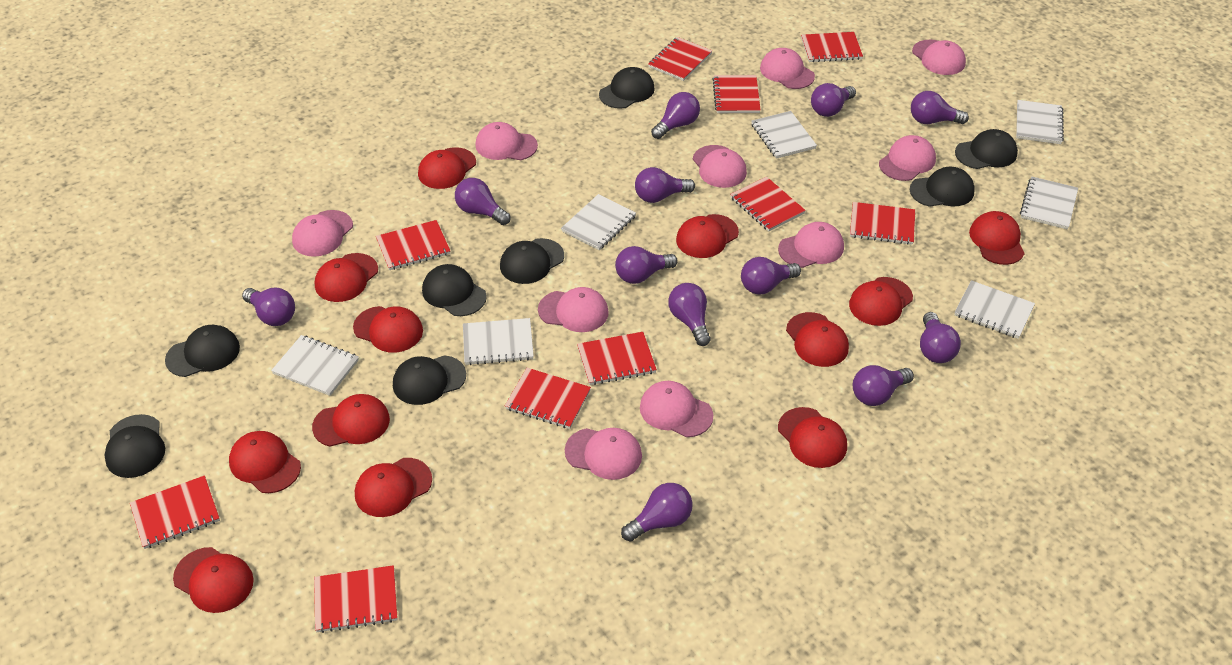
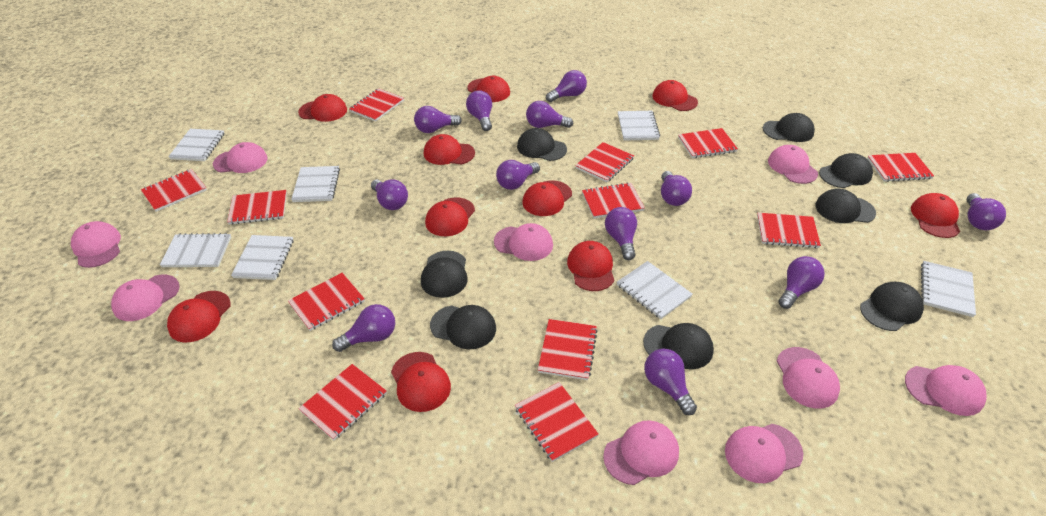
pink cap: 10 -> 9
red cap: 12 -> 10
red notebook: 10 -> 12

